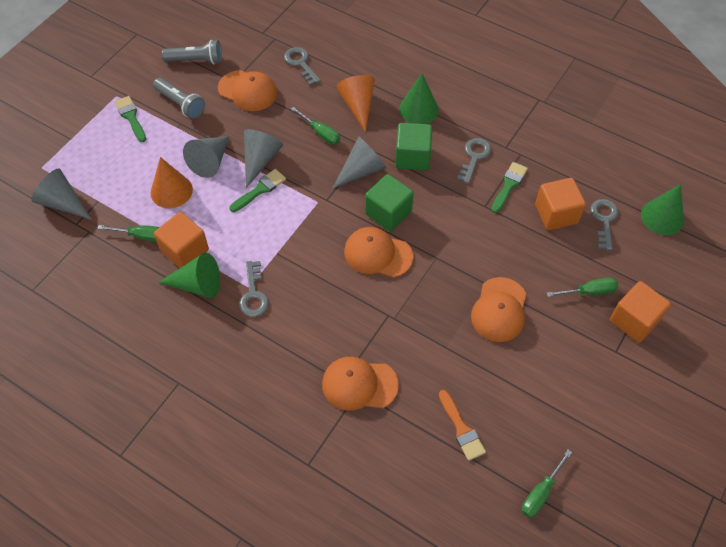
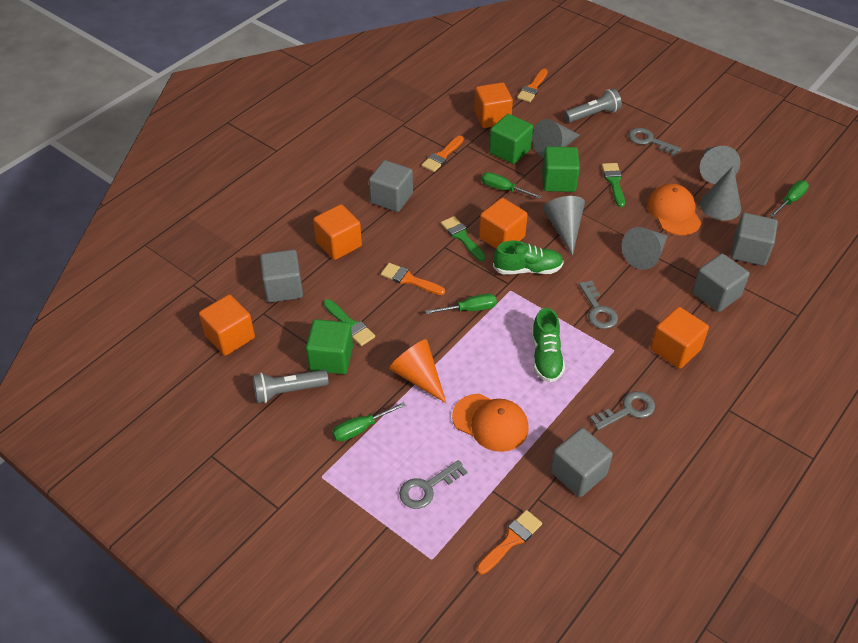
green cone: 3 -> 0
green cube: 2 -> 3
green shoe: 0 -> 2
grey cone: 4 -> 5
grey cube: 0 -> 5
orange brush: 1 -> 4
orange cap: 4 -> 2
orange cone: 2 -> 1
orange cube: 3 -> 5

